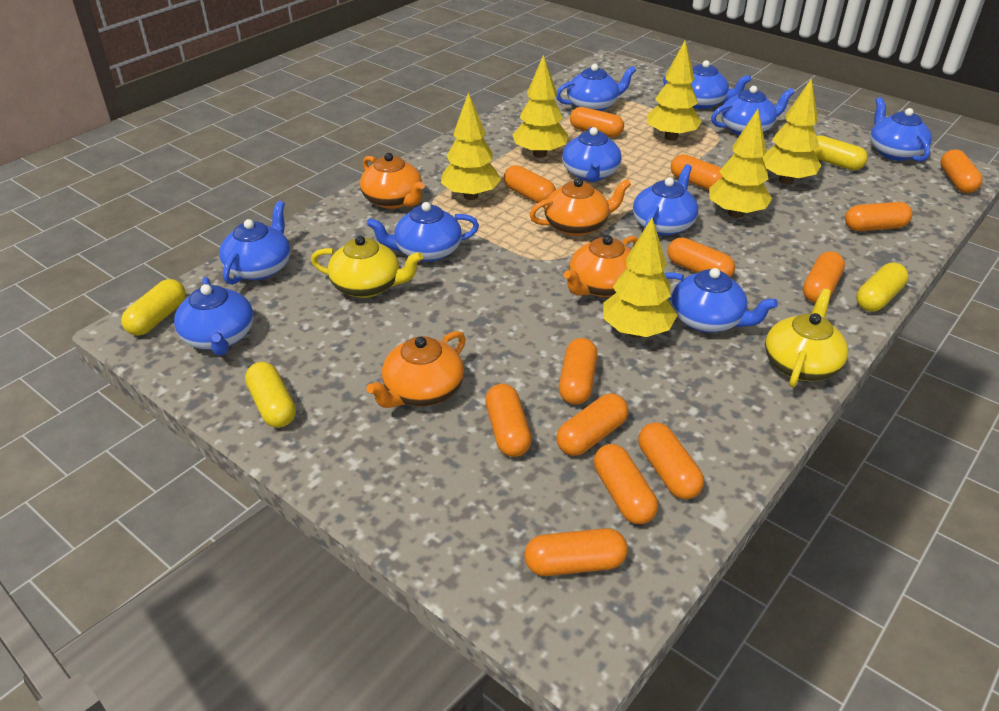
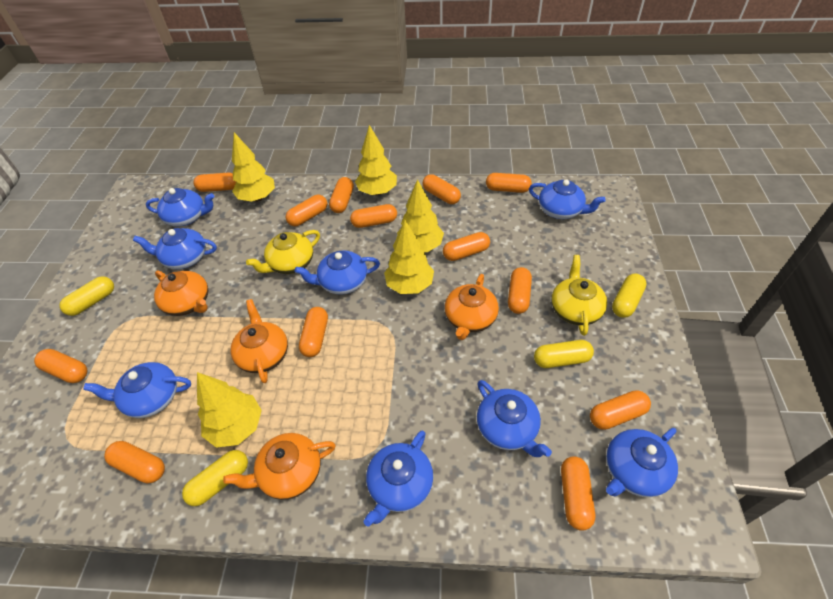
blue teapot: 10 -> 8
yellow tree: 6 -> 5

